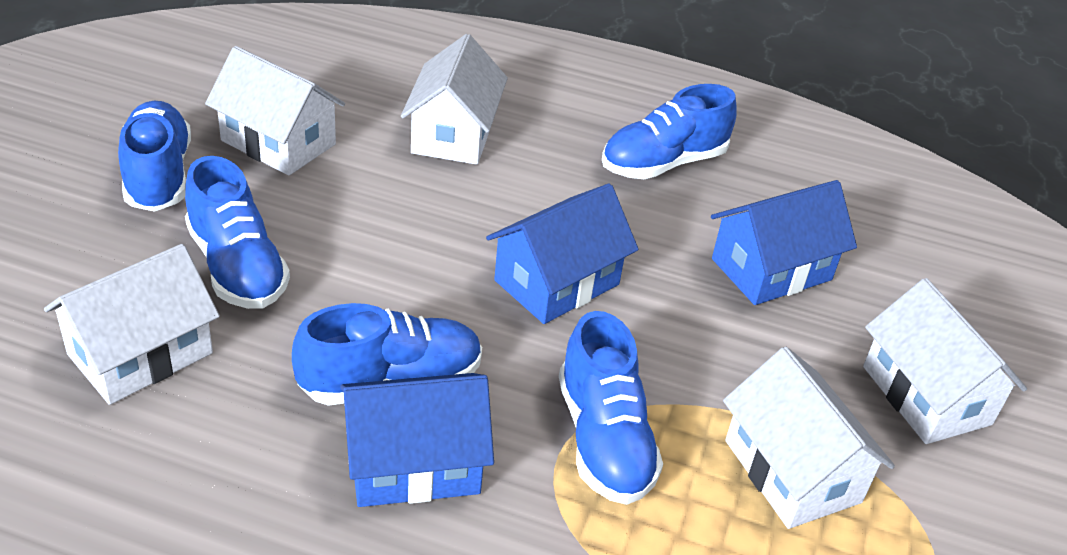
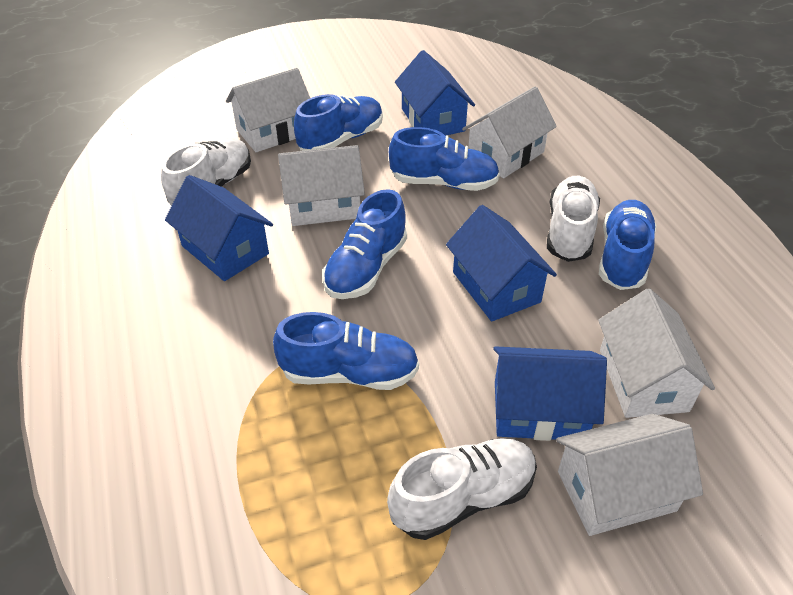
blue house: 3 -> 4
white shoe: 0 -> 3

